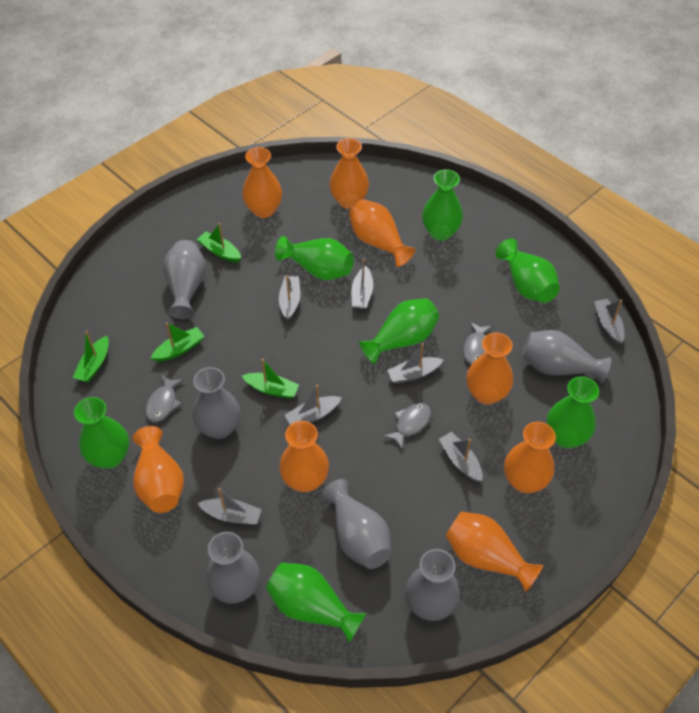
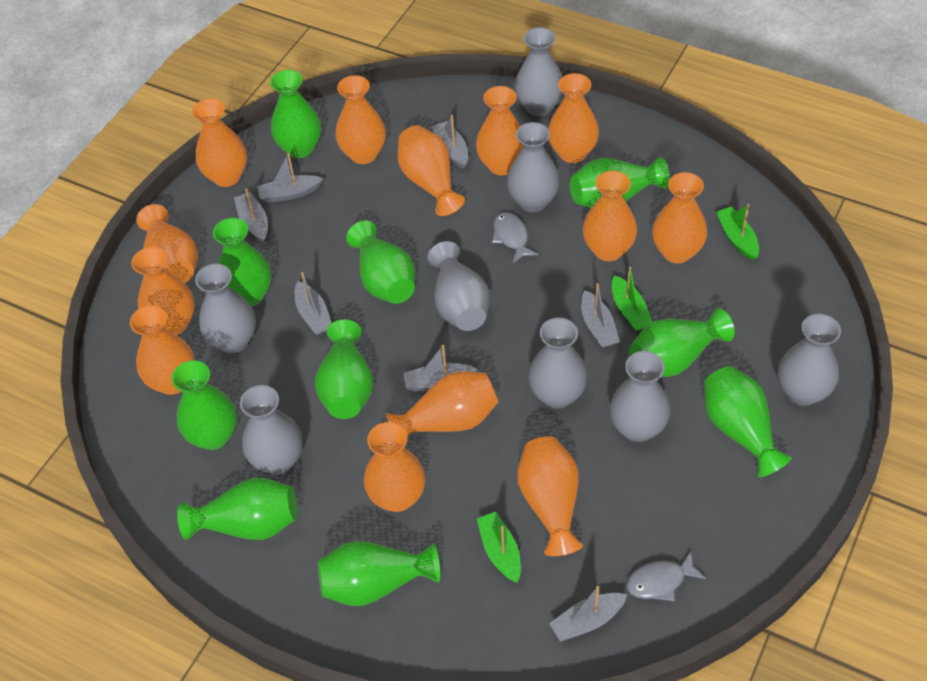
green boat: 4 -> 3
green vase: 7 -> 10
grey fish: 3 -> 2
grey vase: 6 -> 8
orange vase: 8 -> 13

